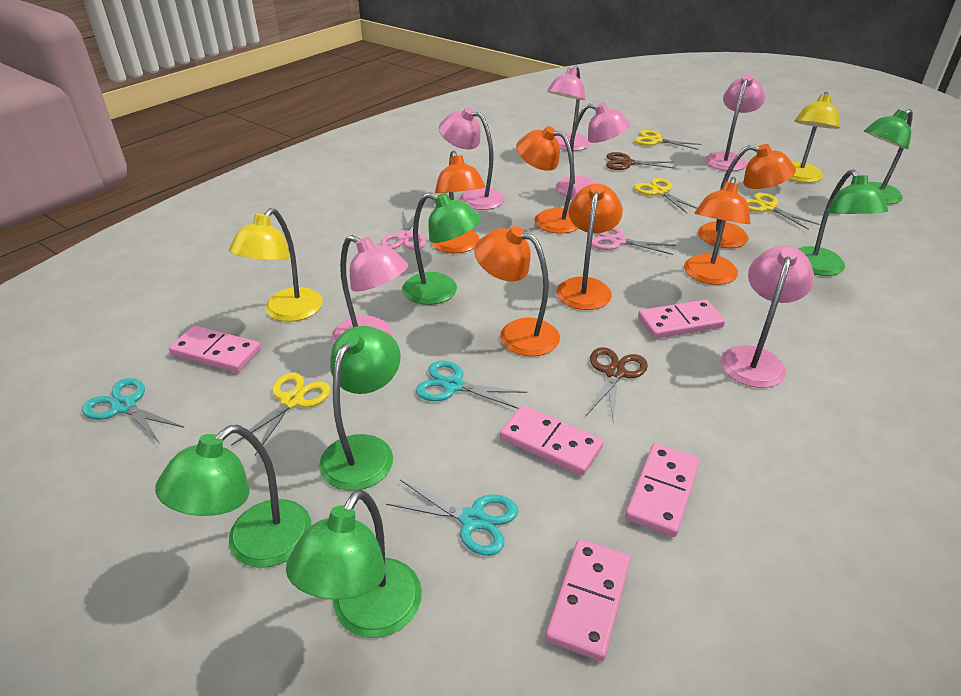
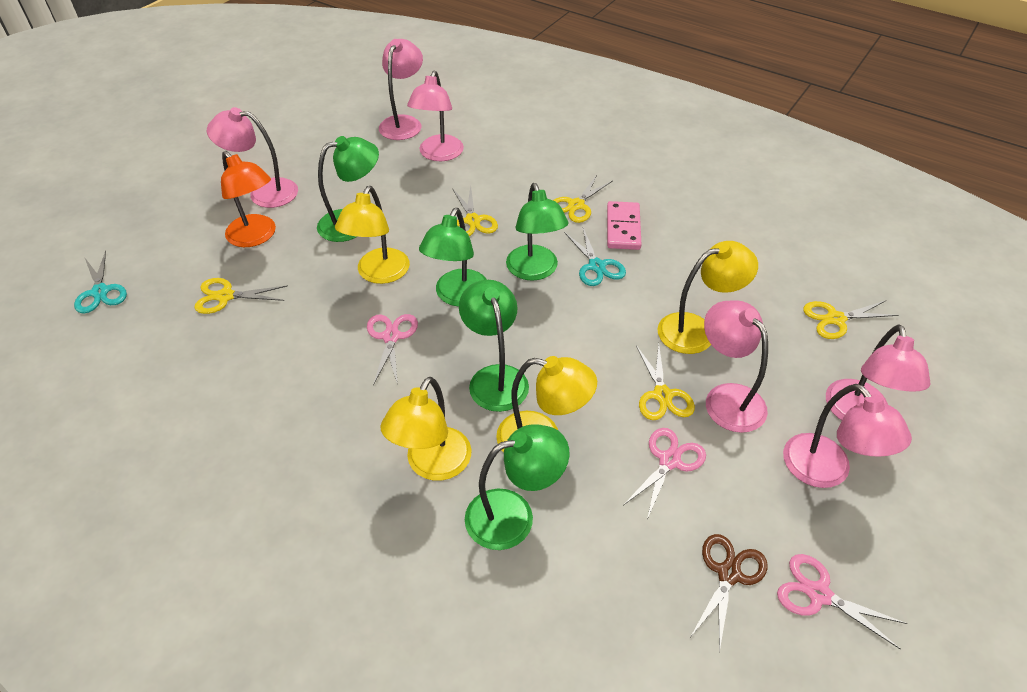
brown scissors: 2 -> 1
green lamp: 6 -> 5
orange lamp: 6 -> 1
pink domino: 5 -> 1
pink scissors: 2 -> 3
turquoise scissors: 3 -> 2
yellow lamp: 2 -> 4
yellow scissors: 4 -> 5

